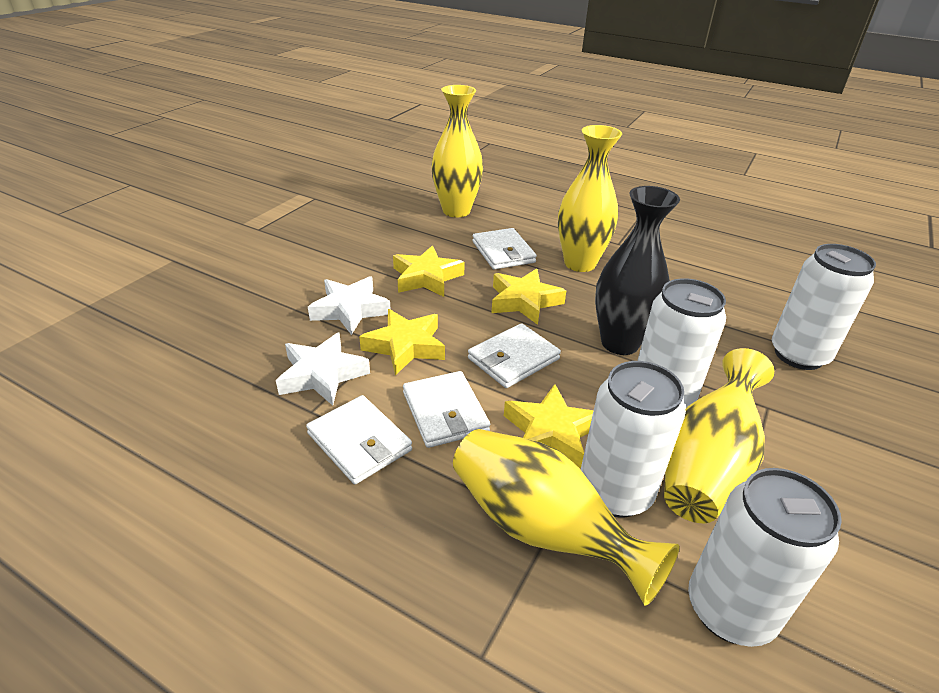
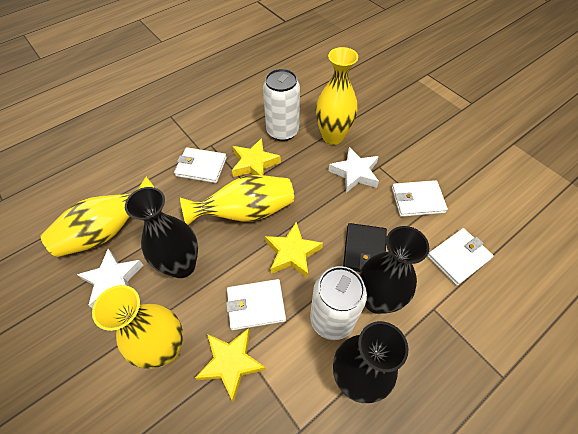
black vase: 1 -> 3
black wallet: 0 -> 1
white can: 4 -> 2
yellow star: 4 -> 3

